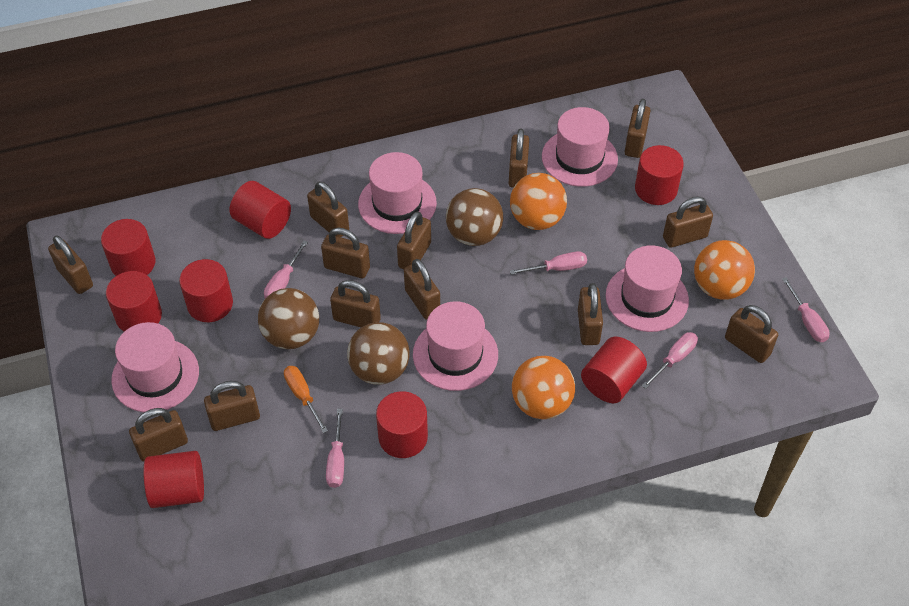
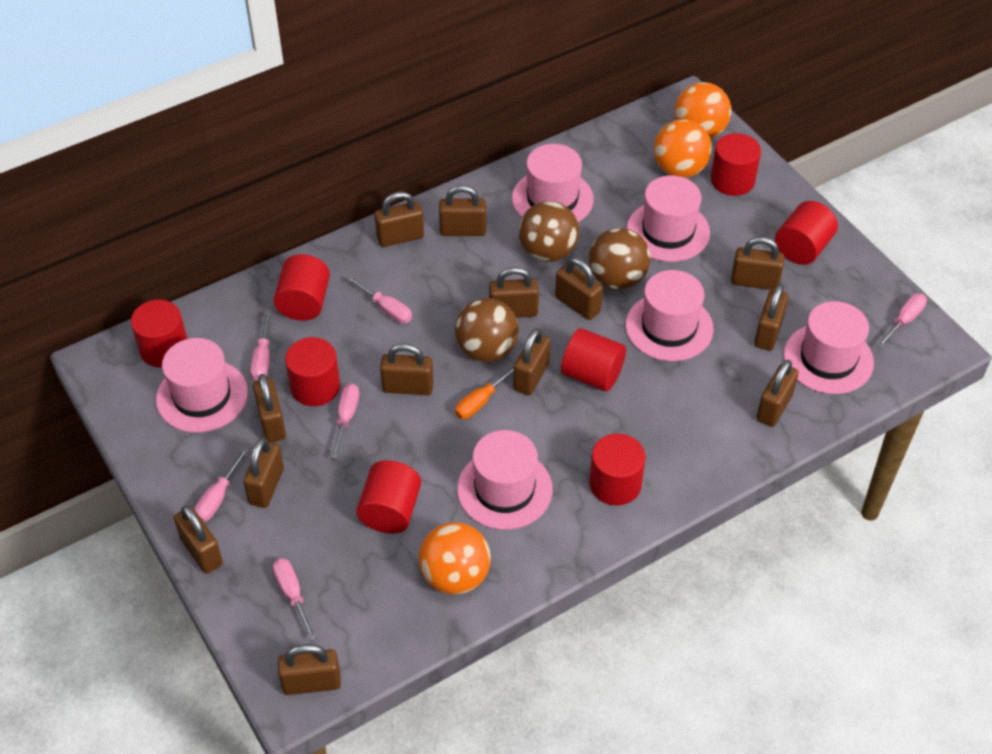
pink hat: 5 -> 6
pink screwdriver: 5 -> 6

